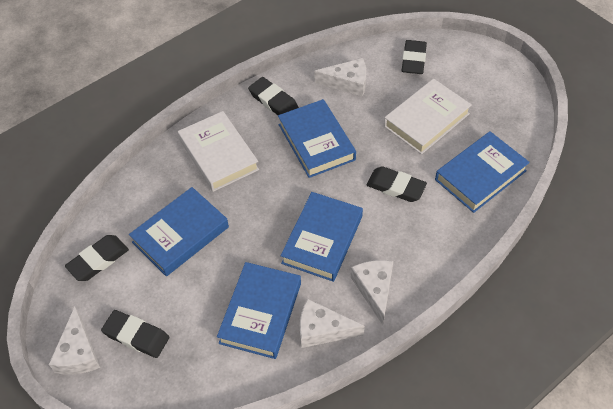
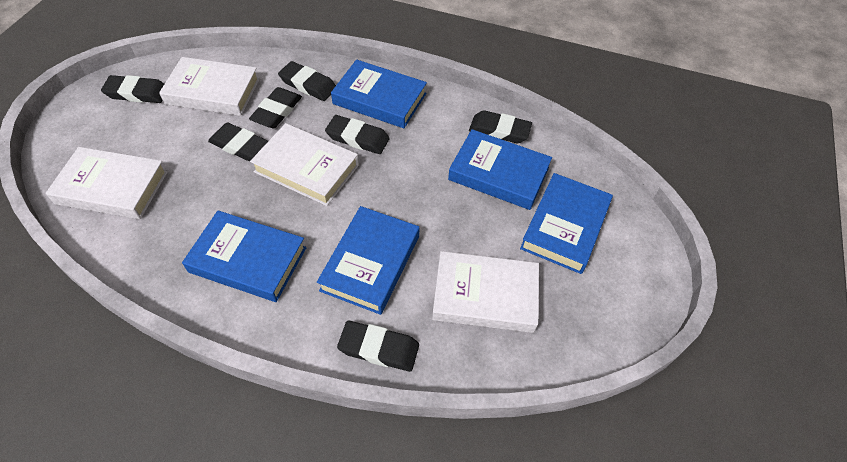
black eraser: 5 -> 7
white book: 2 -> 4
white cheese: 4 -> 0

